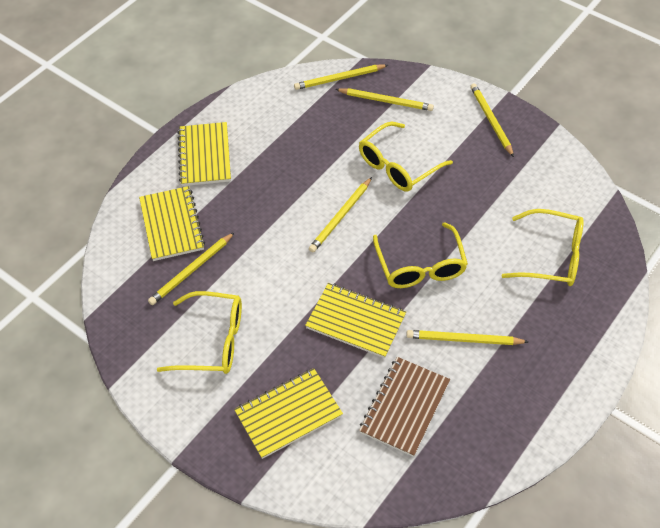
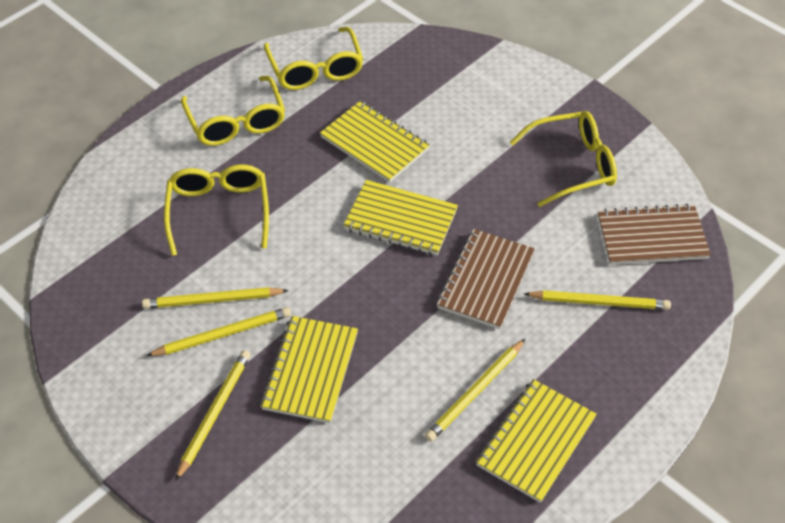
brown notebook: 1 -> 2
yellow pencil: 6 -> 5

